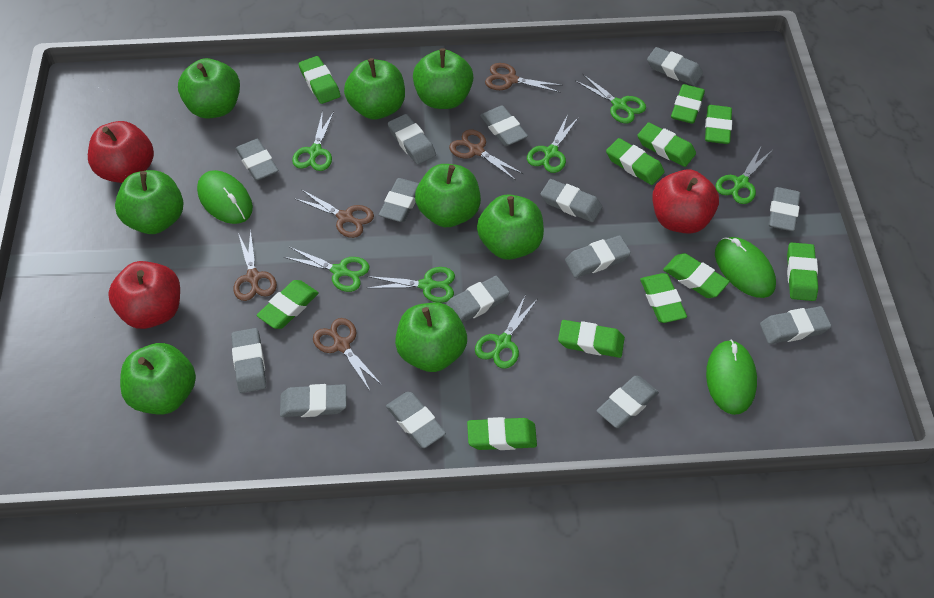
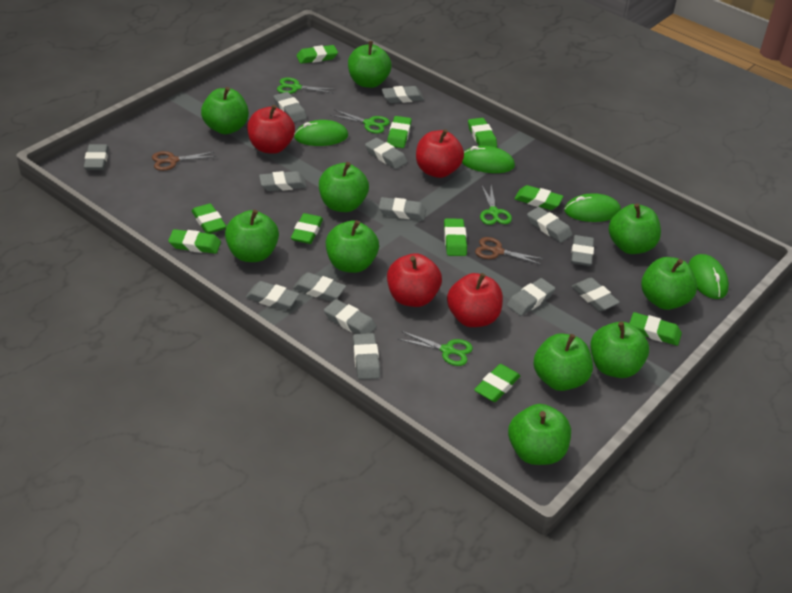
brown scissors: 5 -> 2
green apple: 8 -> 10
green eraser: 11 -> 10
green mouse: 3 -> 4
green scissors: 7 -> 4
red apple: 3 -> 4

